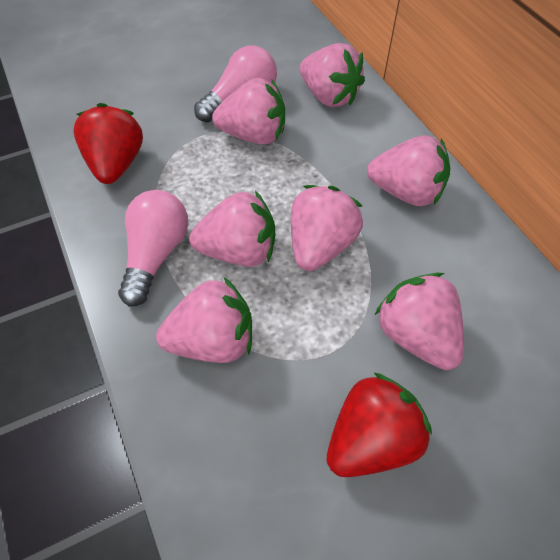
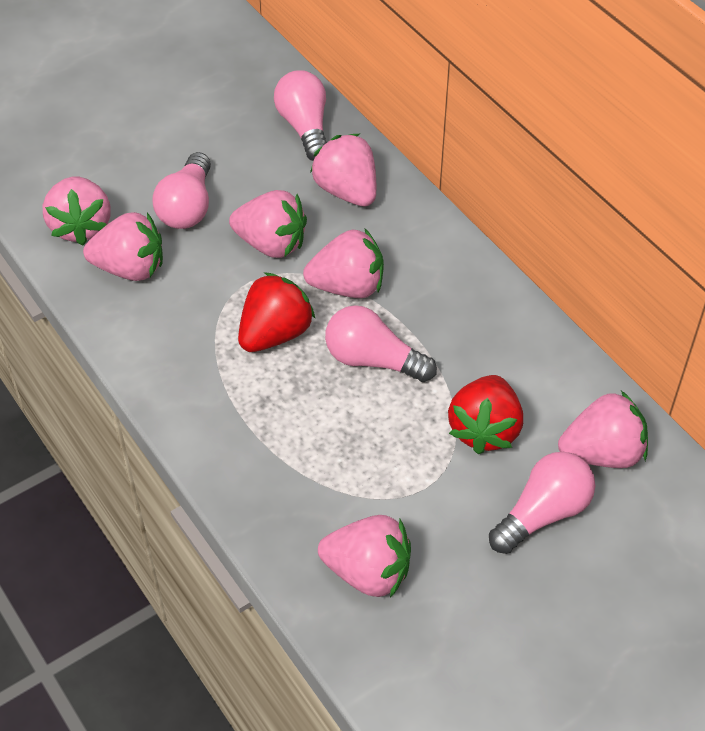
pink light bulb: 2 -> 4

